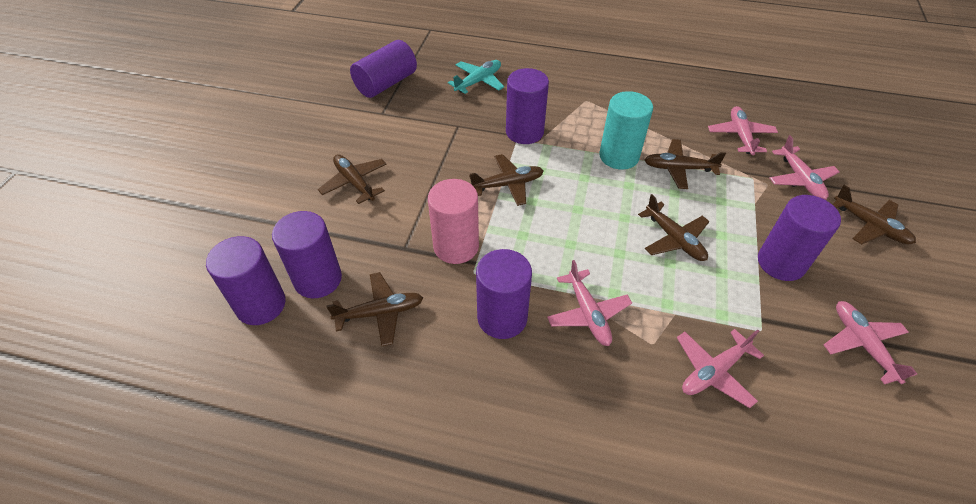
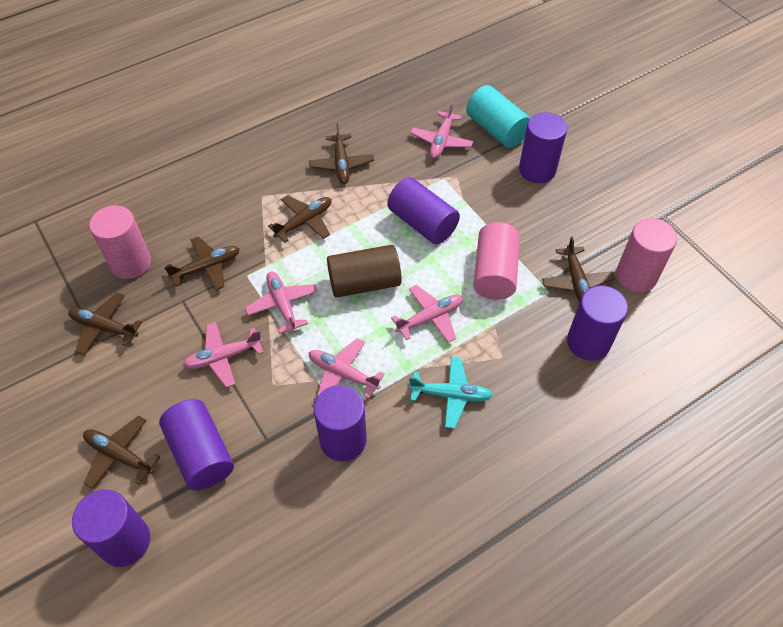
brown cylinder: 0 -> 1
pink cylinder: 1 -> 3

